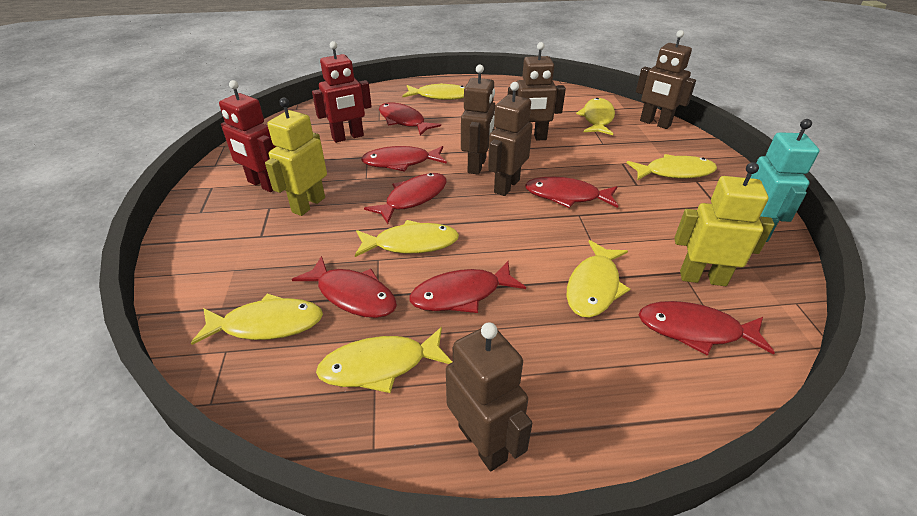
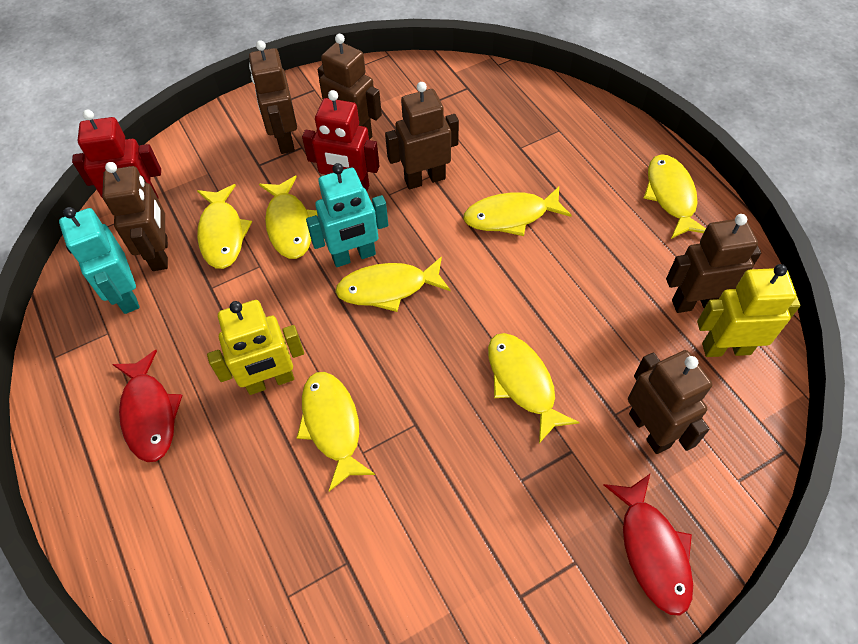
brown robot: 5 -> 6
red fish: 7 -> 2
turquoise robot: 1 -> 2

